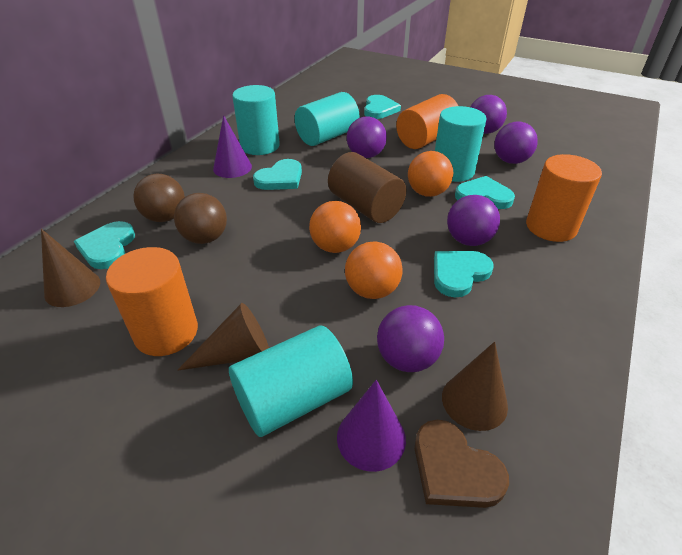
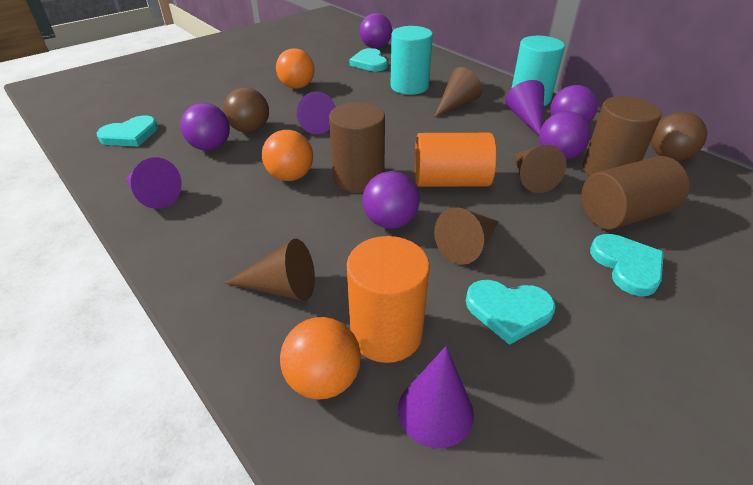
brown cone: 3 -> 4
brown cylinder: 1 -> 3
brown heart: 1 -> 0
orange cylinder: 3 -> 2
purple cone: 2 -> 4
turquoise cylinder: 4 -> 2
turquoise heart: 5 -> 4

